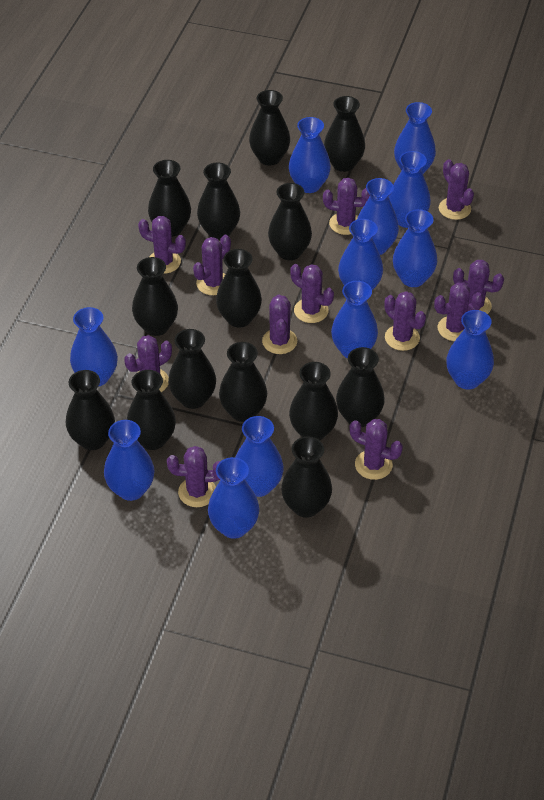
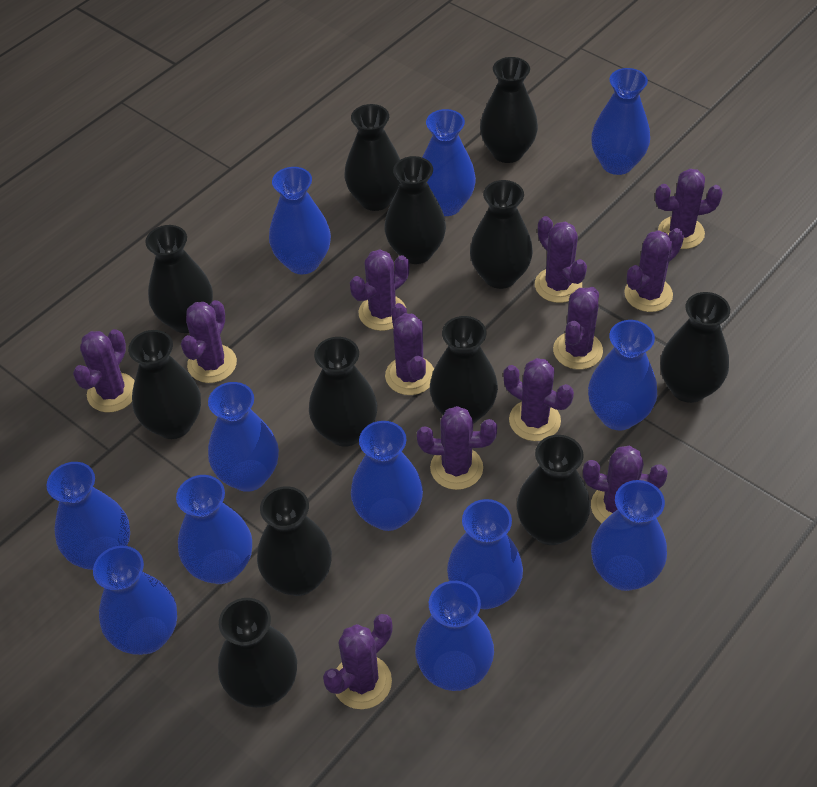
black vase: 14 -> 12

